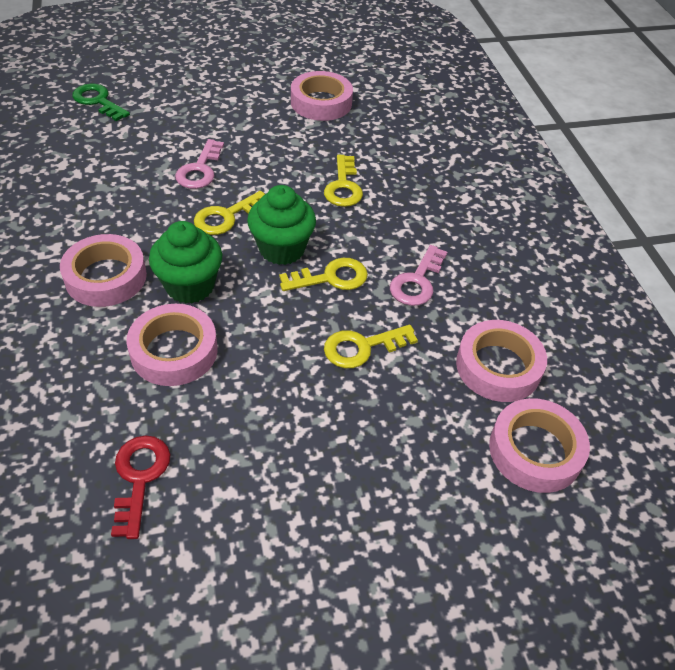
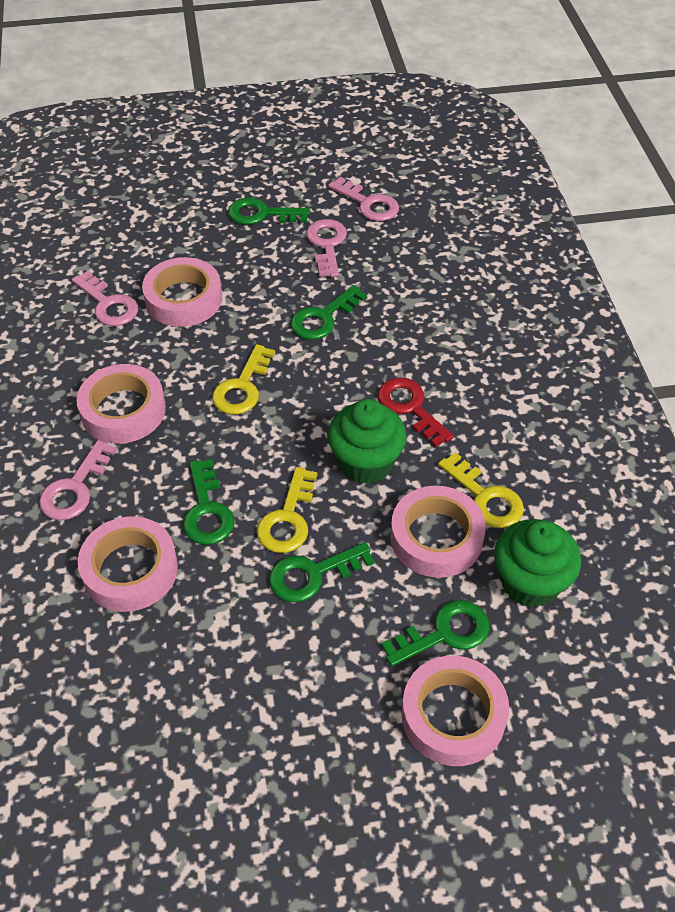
green key: 1 -> 5
pink key: 2 -> 4
yellow key: 4 -> 3

